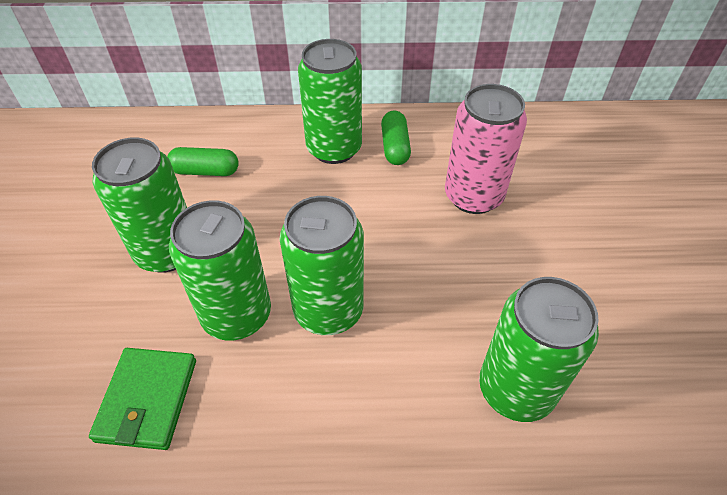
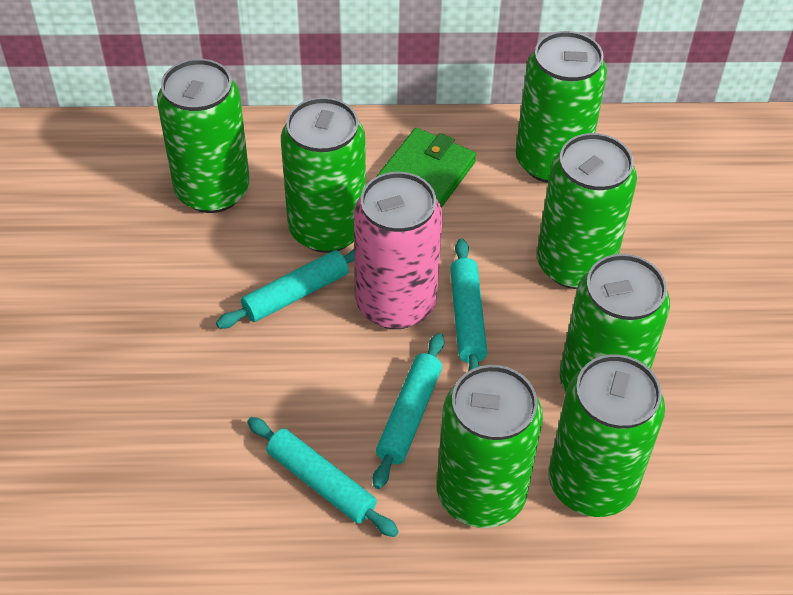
green can: 5 -> 7
green capsule: 2 -> 0
turquoise rolling pin: 0 -> 4

